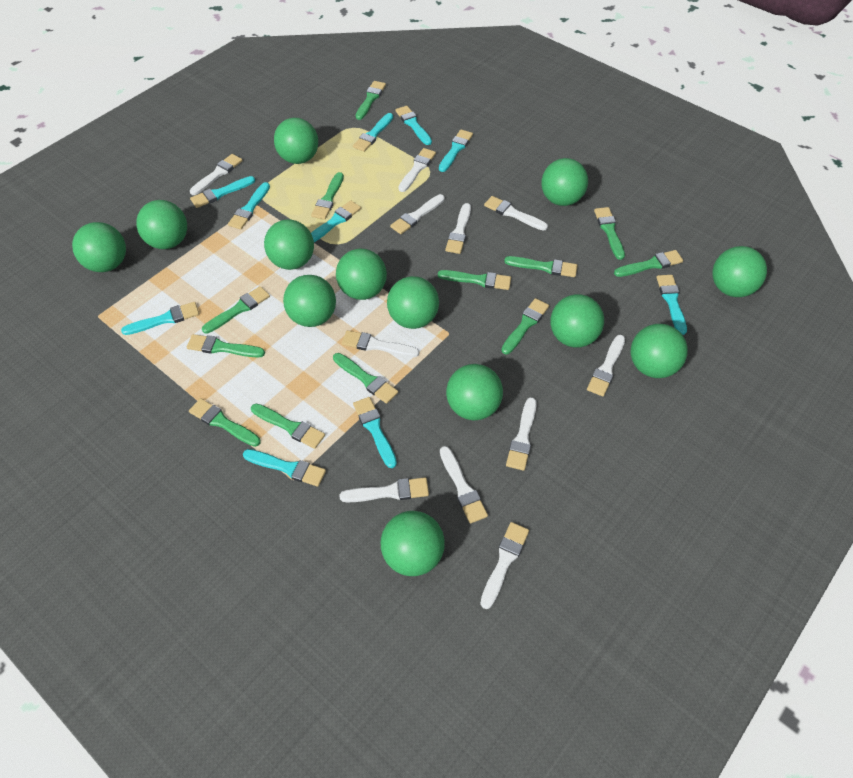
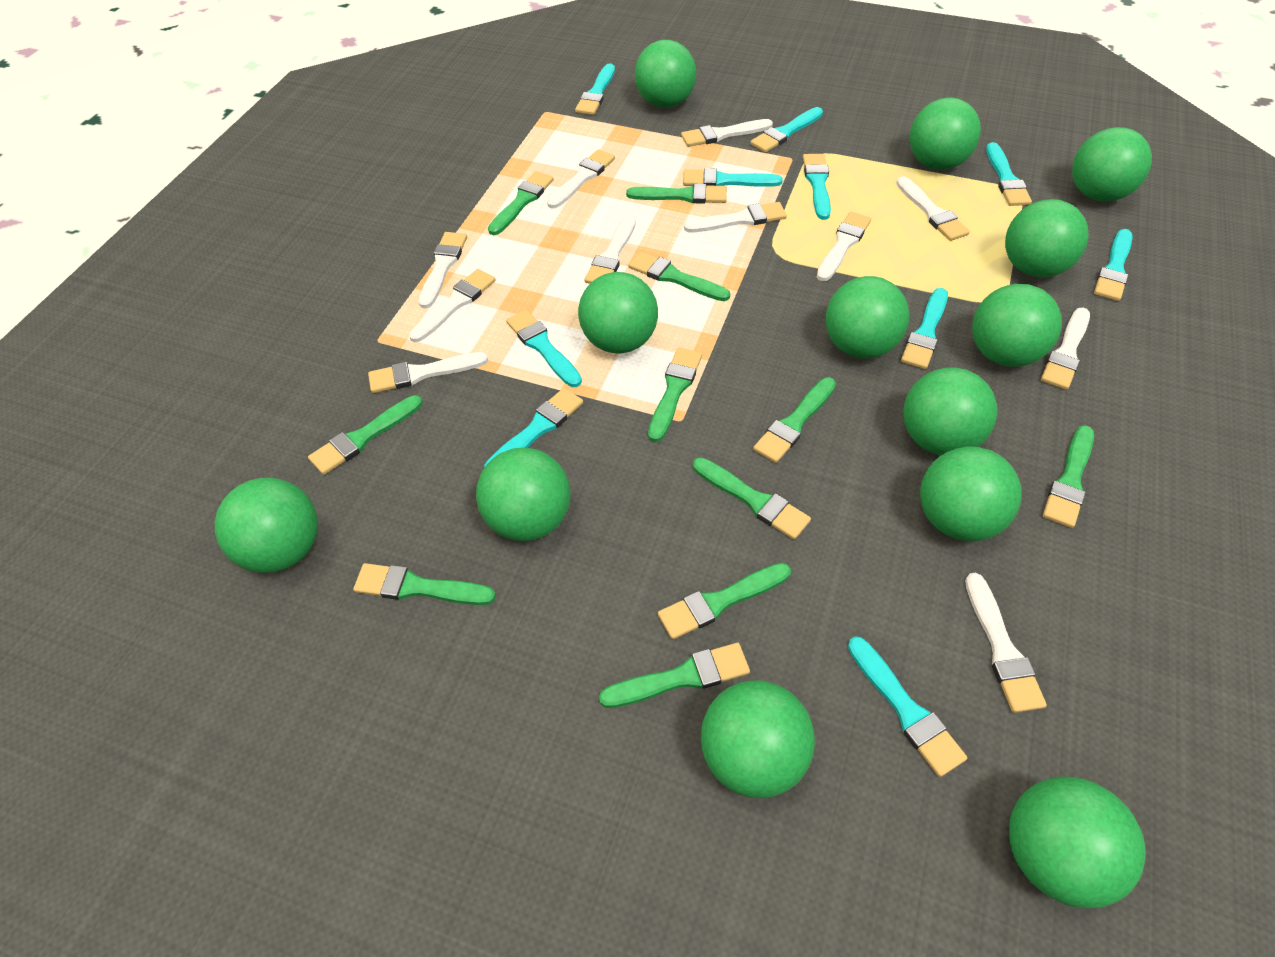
green brush: 12 -> 11

